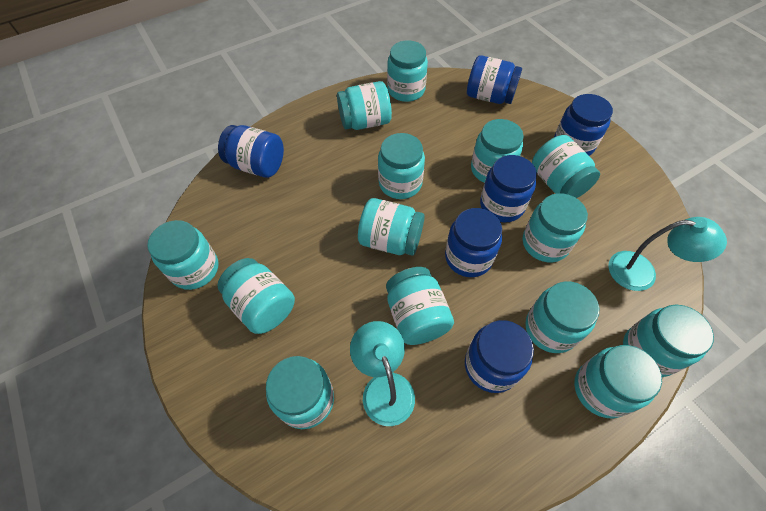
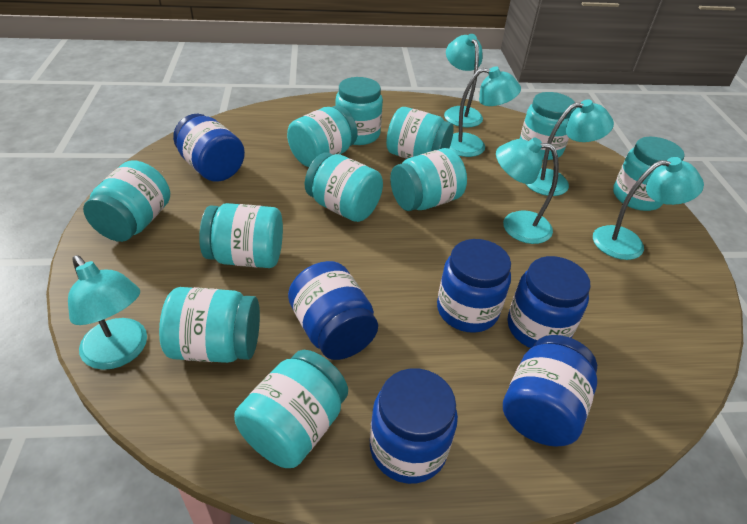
turquoise jar: 14 -> 11
turquoise lamp: 2 -> 6

